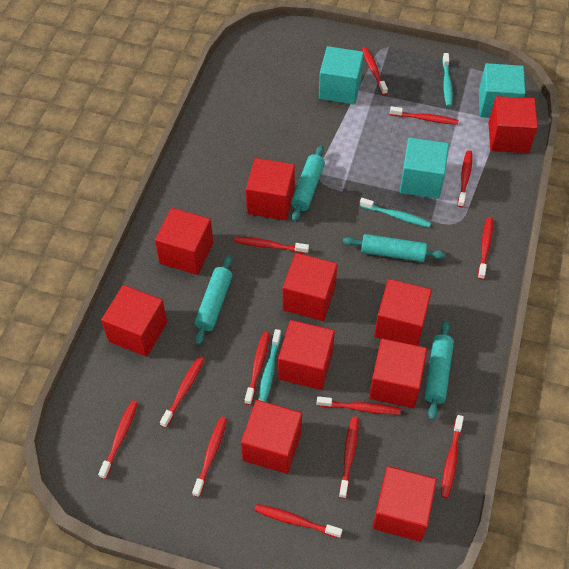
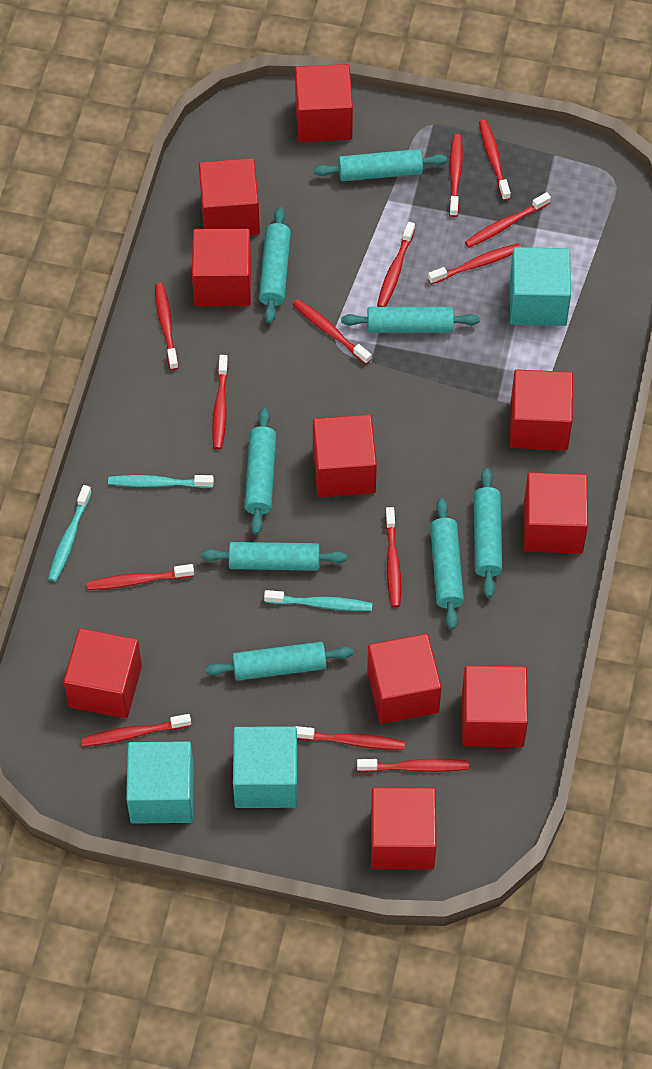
turquoise rolling pin: 4 -> 8

